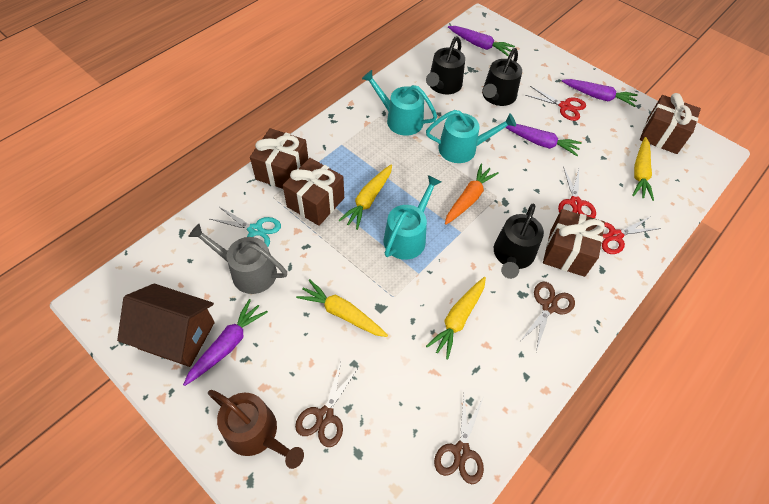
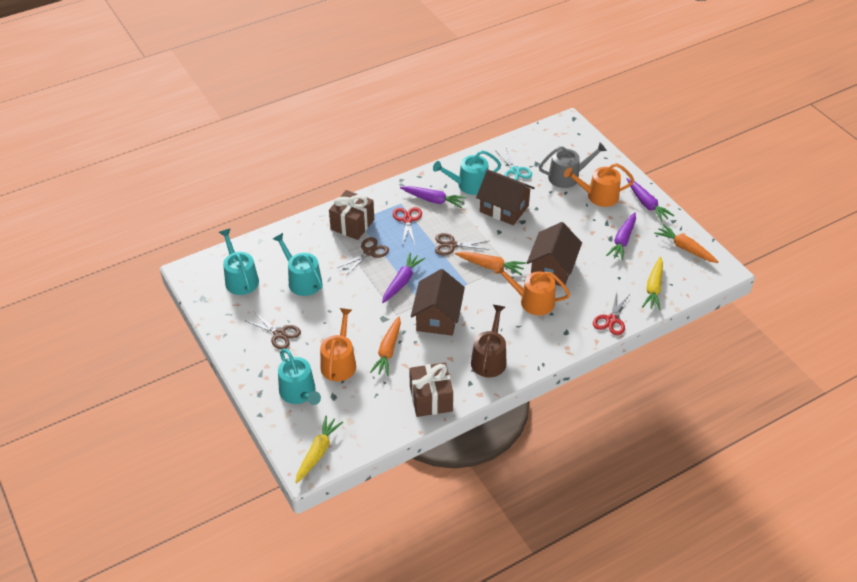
black watering can: 3 -> 0
brown gift: 4 -> 2
brown house: 1 -> 3
orange carrot: 1 -> 3
orange watering can: 0 -> 3
red scissors: 3 -> 2
turquoise watering can: 3 -> 4
yellow carrot: 4 -> 2

